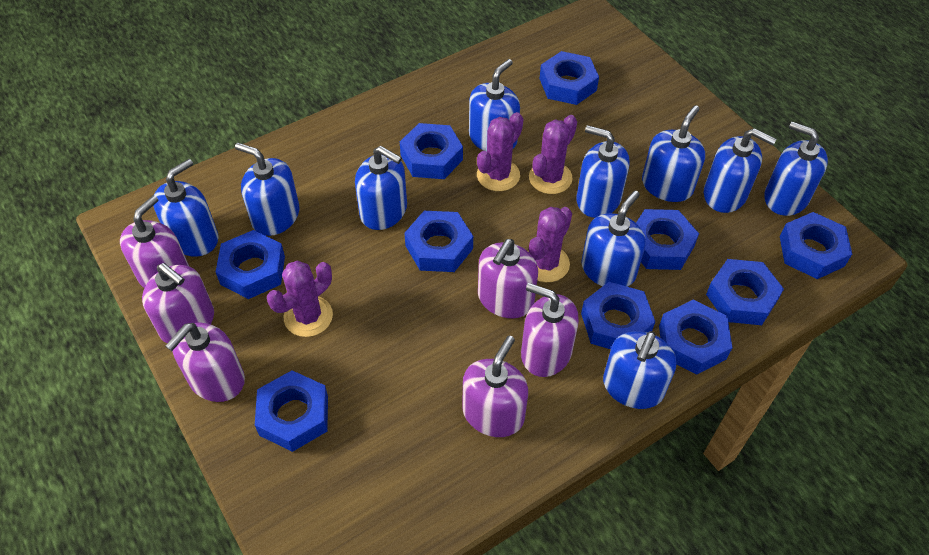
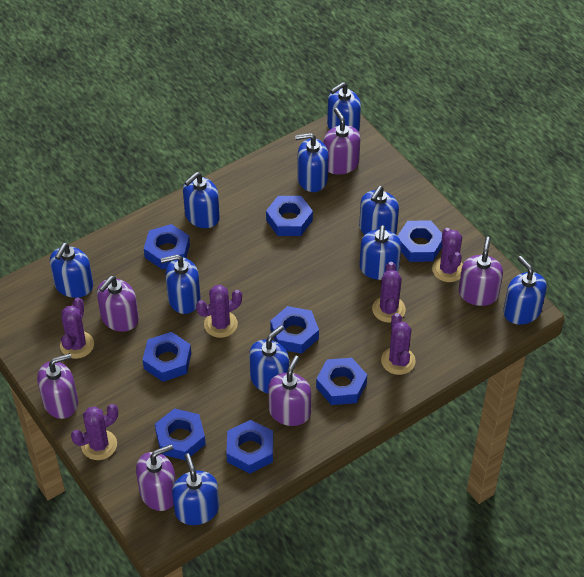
blue nut: 10 -> 8
purple cactus: 4 -> 6

